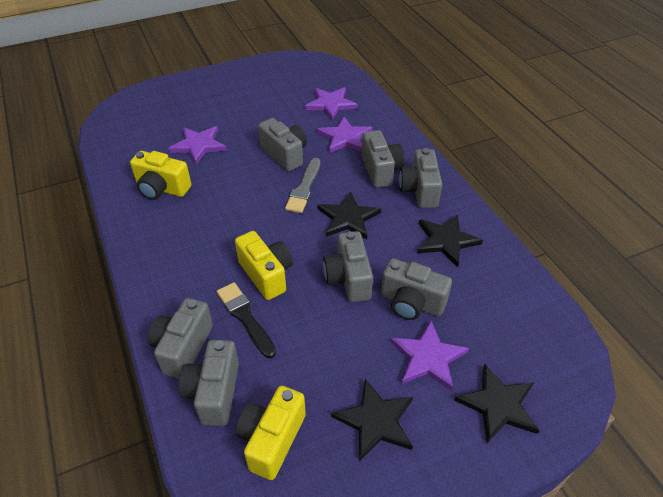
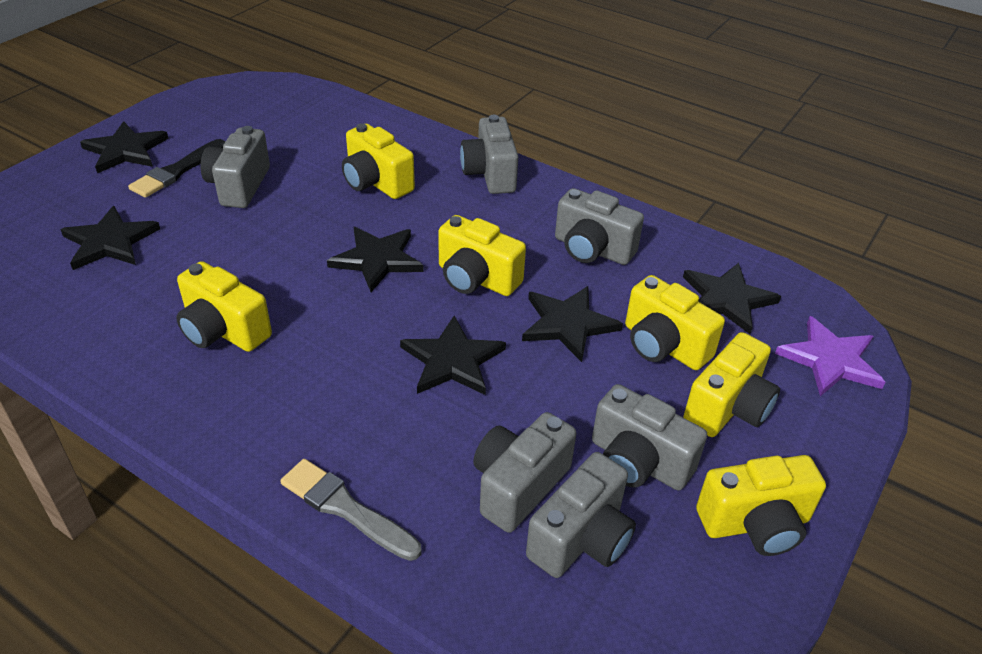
black star: 4 -> 6
grey camera: 7 -> 6
purple star: 4 -> 1
yellow camera: 3 -> 6

